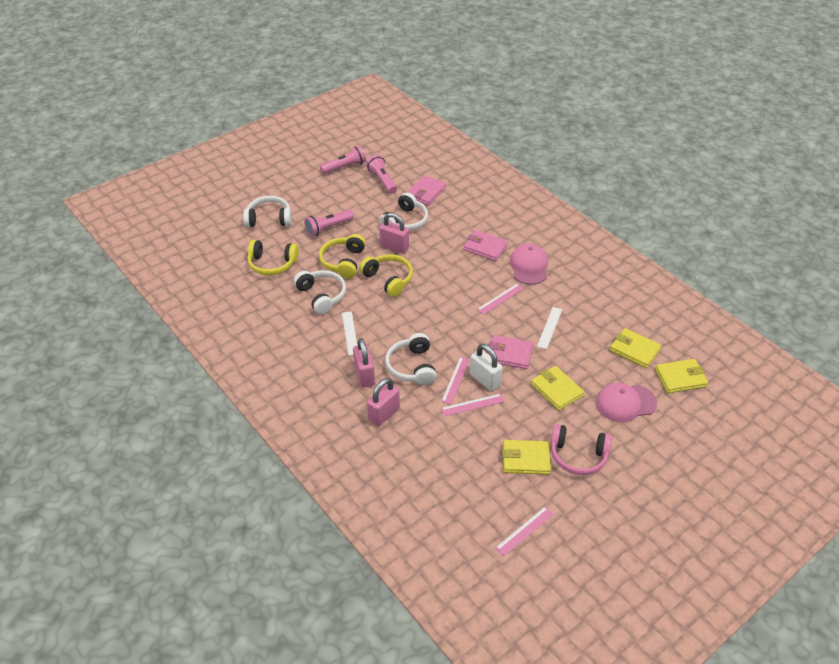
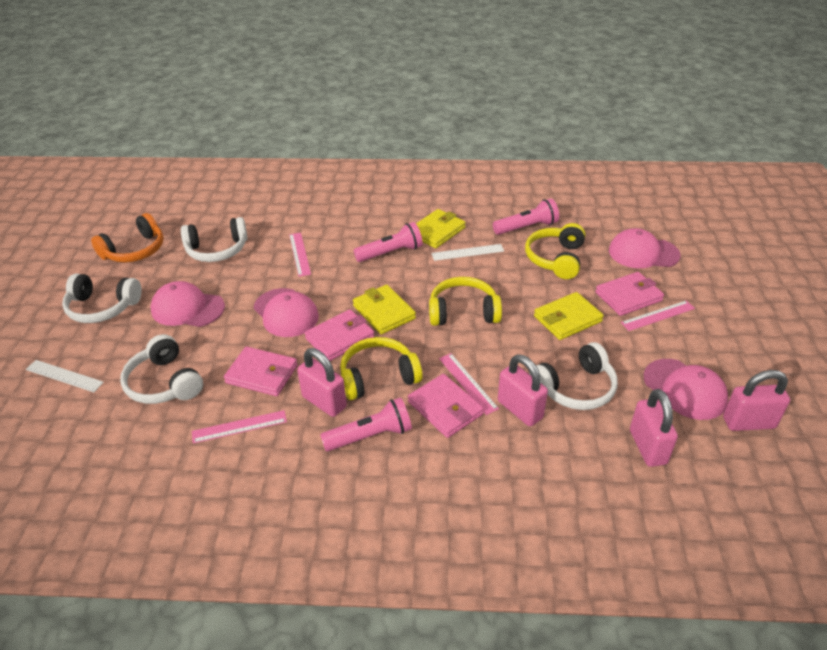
orange headphones: 0 -> 1
pink cap: 2 -> 4
pink headphones: 1 -> 0
pink padlock: 3 -> 4
pink wallet: 3 -> 4
white padlock: 1 -> 0
yellow wallet: 4 -> 3

